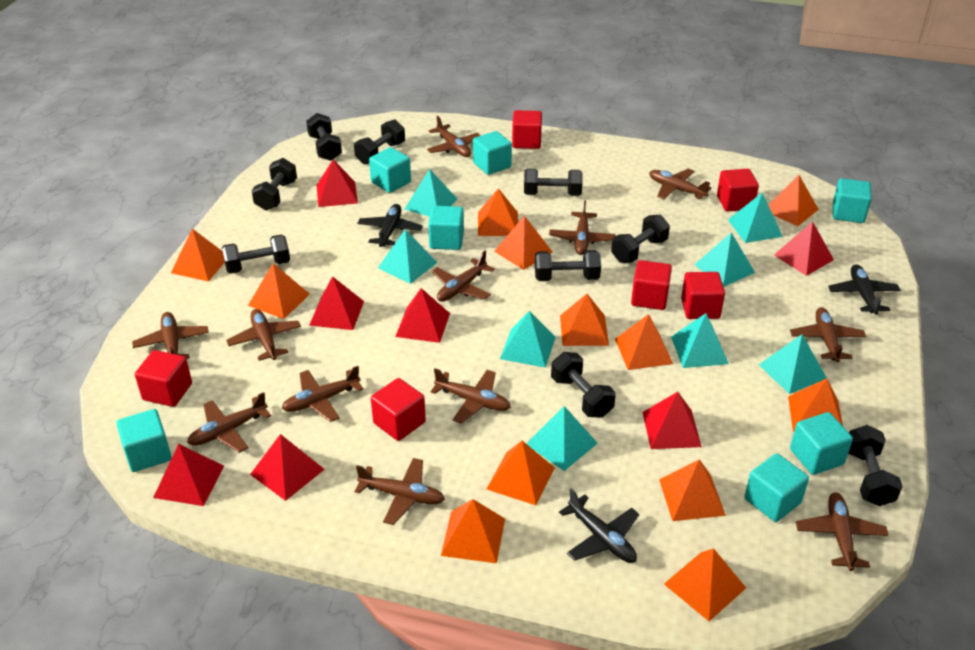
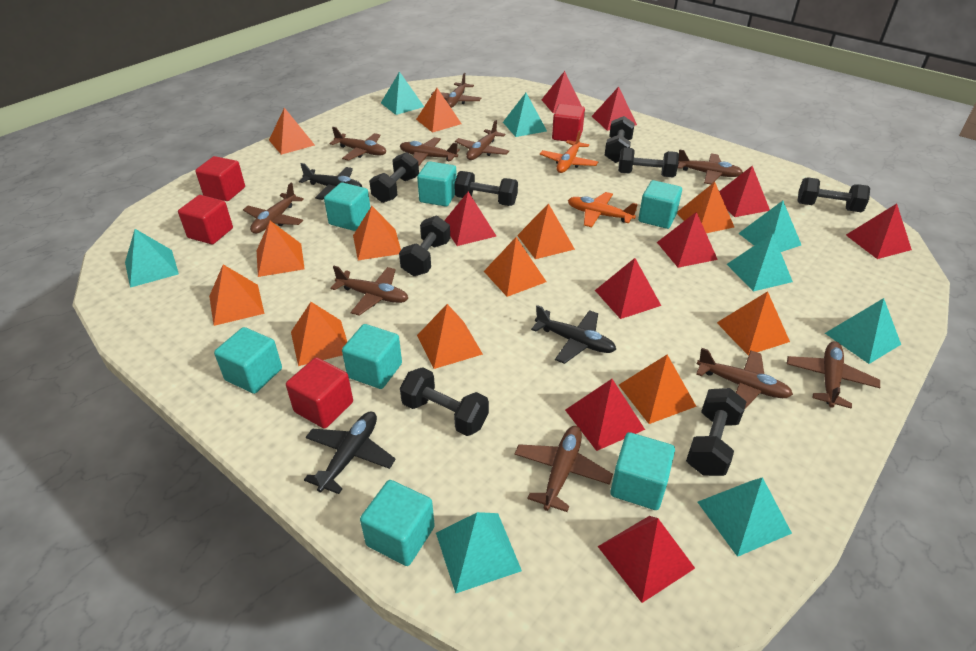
black dumbbell: 9 -> 8
brown plane: 12 -> 10
orange plane: 0 -> 2
red cube: 6 -> 4
red pyramid: 7 -> 9

